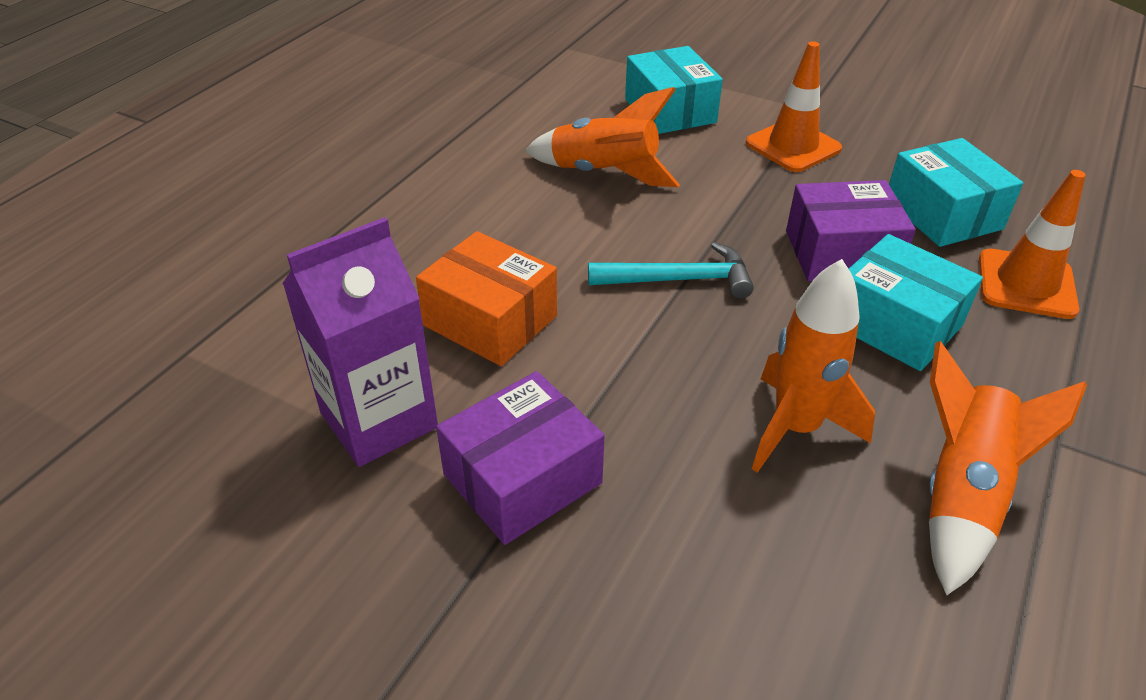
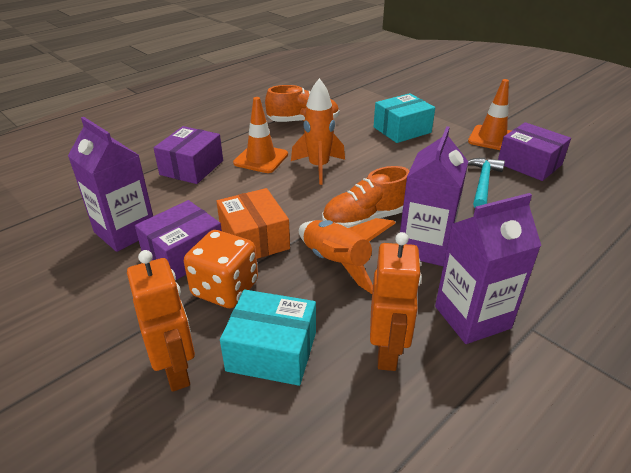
orange dice: 0 -> 1
orange robot: 0 -> 2
orange rocket: 3 -> 2
orange shoe: 0 -> 2
purple box: 2 -> 3
purple carton: 1 -> 3
turquoise box: 3 -> 2

